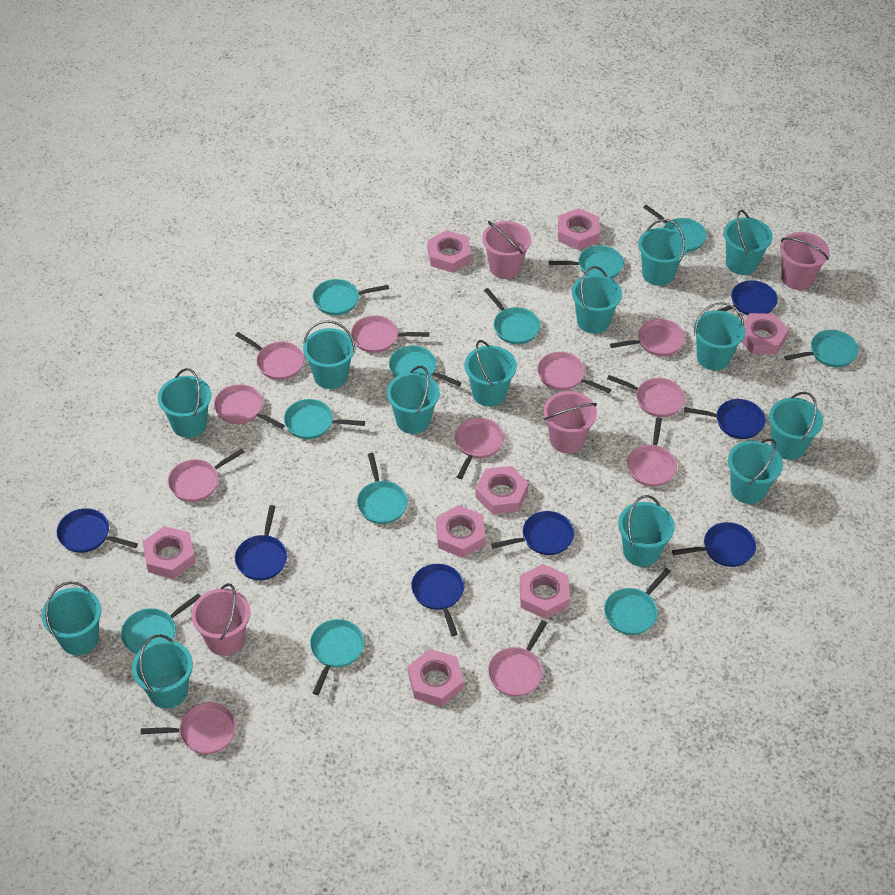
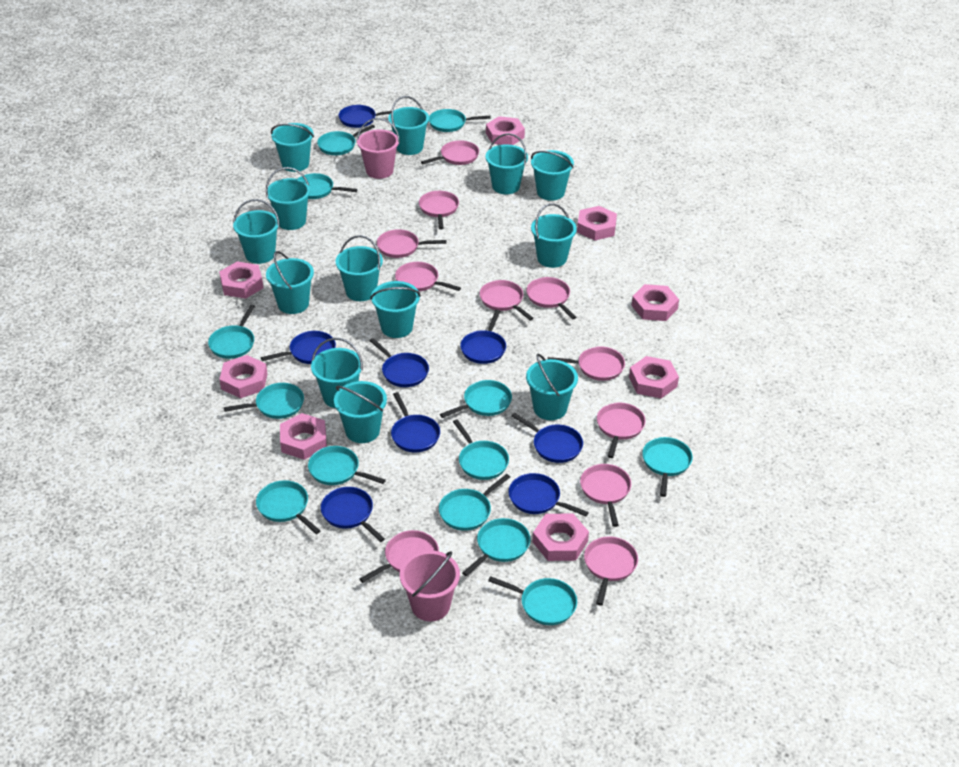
blue pan: 7 -> 8
pink bucket: 4 -> 2
turquoise pan: 11 -> 13

